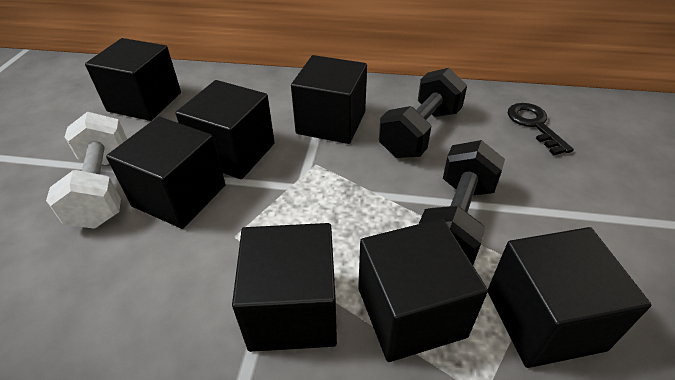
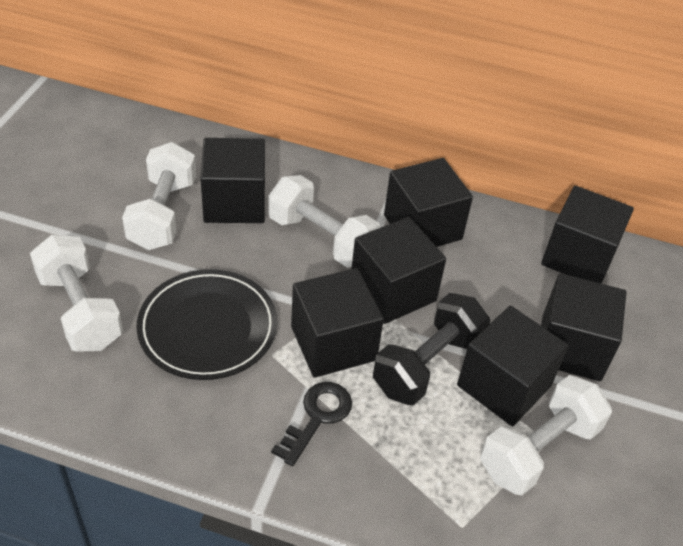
black dumbbell: 2 -> 1
black plate: 0 -> 1
white dumbbell: 1 -> 4

